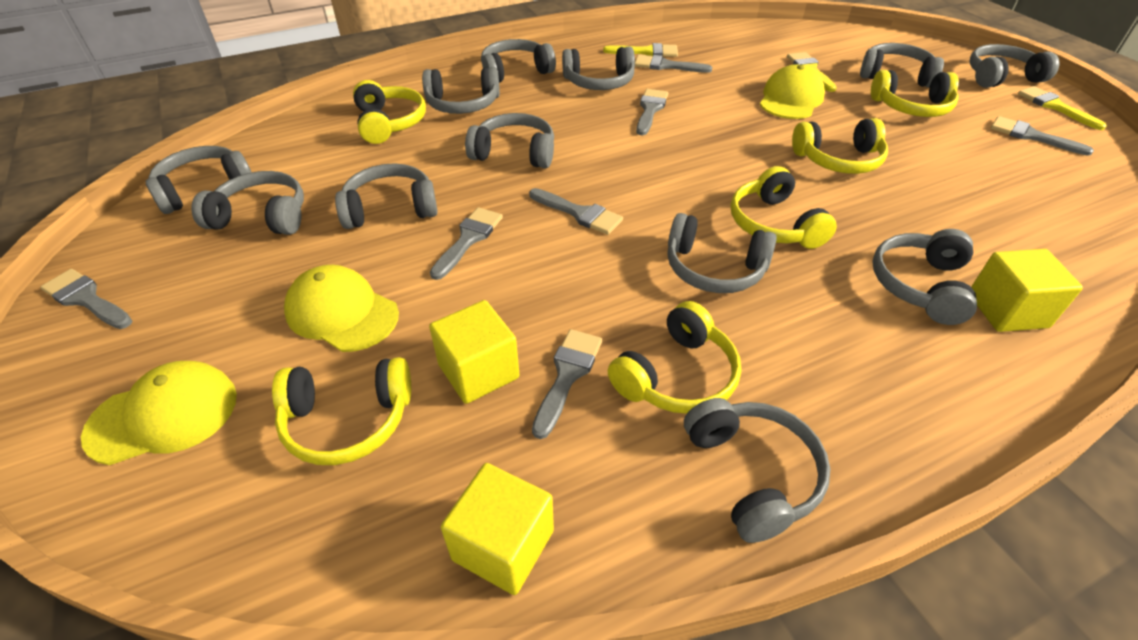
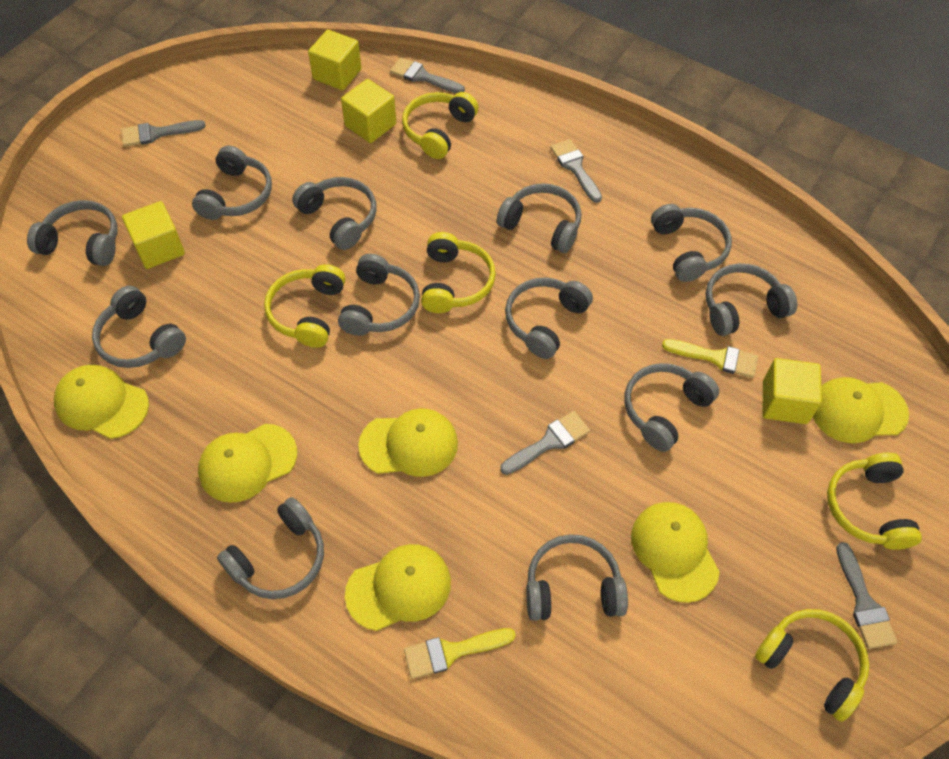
grey brush: 7 -> 5
yellow brush: 3 -> 2
yellow cap: 3 -> 6
yellow cube: 3 -> 4
yellow headphones: 6 -> 5

